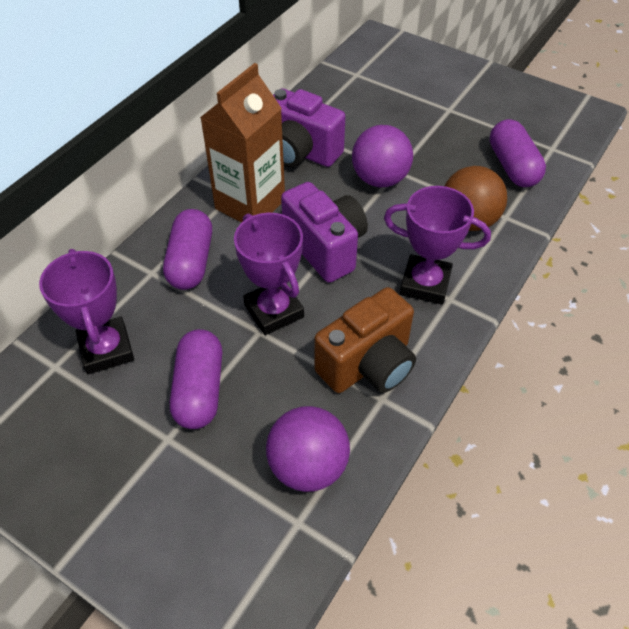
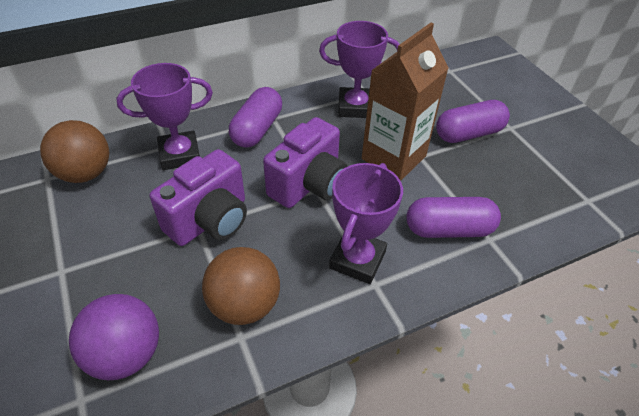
brown ball: 1 -> 2
brown camera: 1 -> 0
purple ball: 2 -> 1

